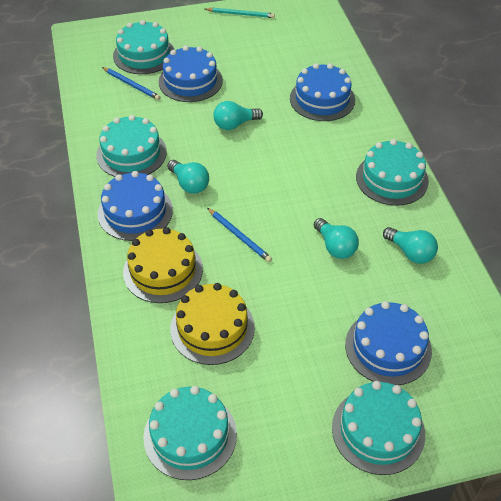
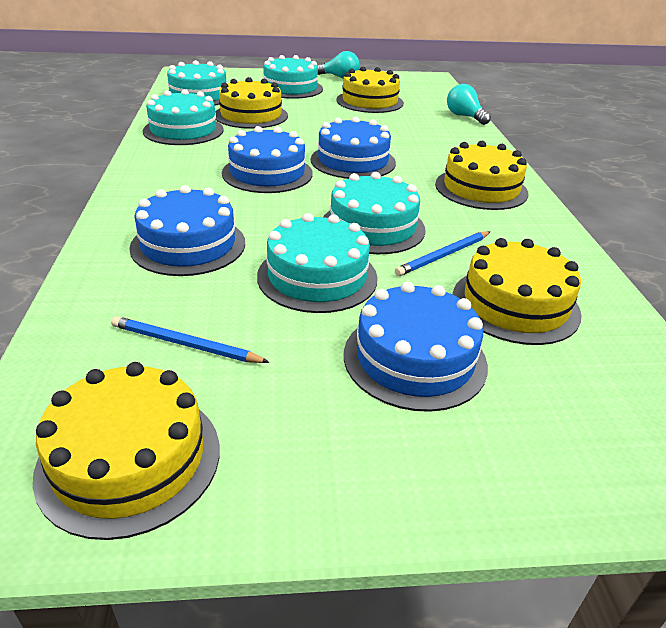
turquoise light bulb: 4 -> 2
turquoise pencil: 1 -> 0
yellow cake: 2 -> 5

